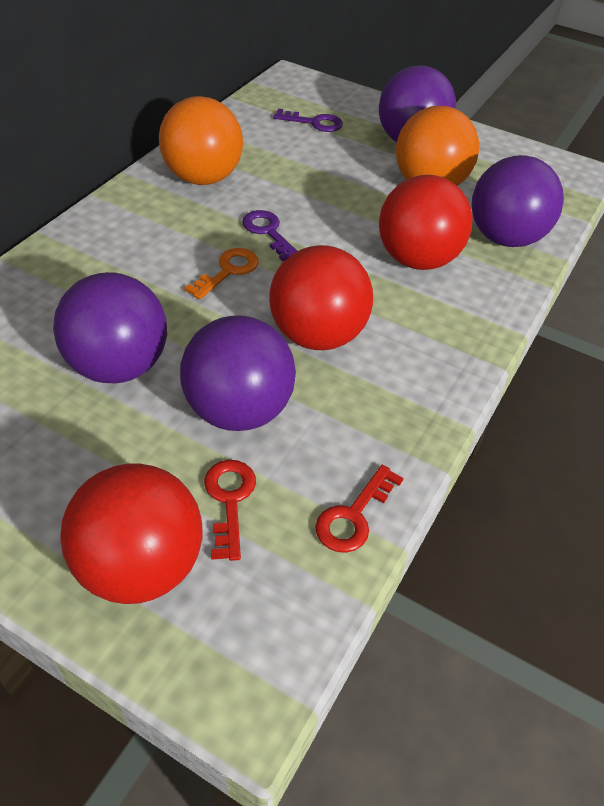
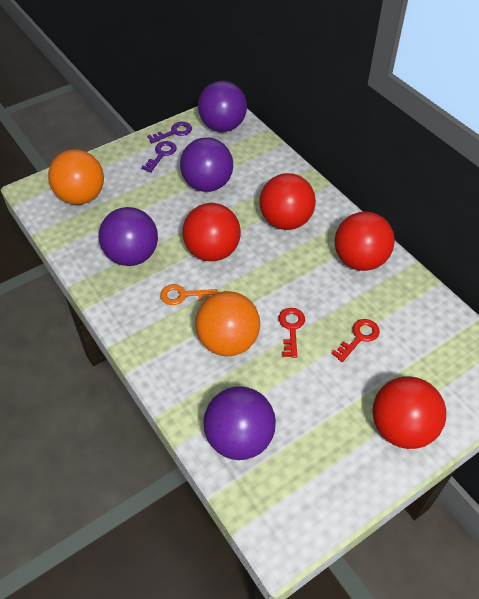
red ball: 3 -> 4

